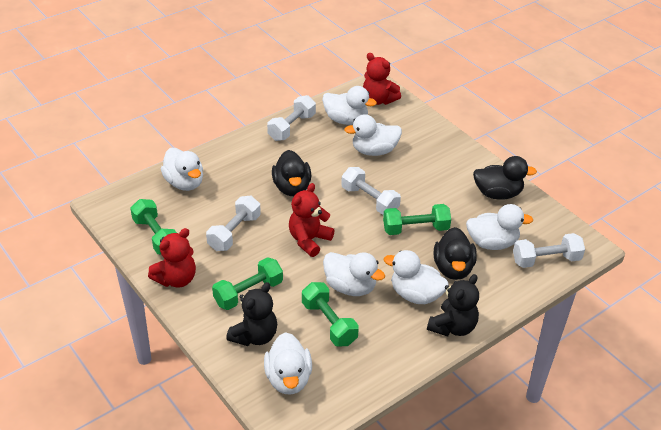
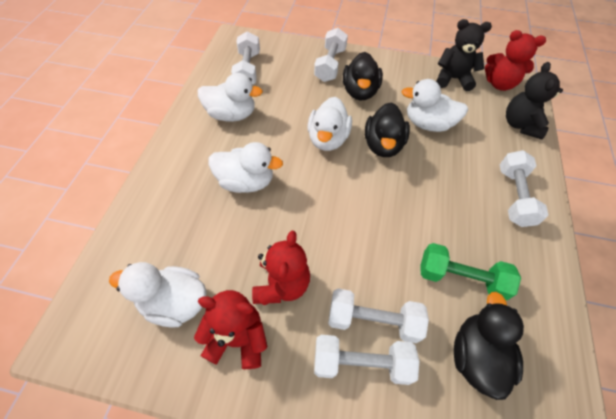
green dumbbell: 4 -> 1
white duck: 7 -> 5
white dumbbell: 4 -> 5

